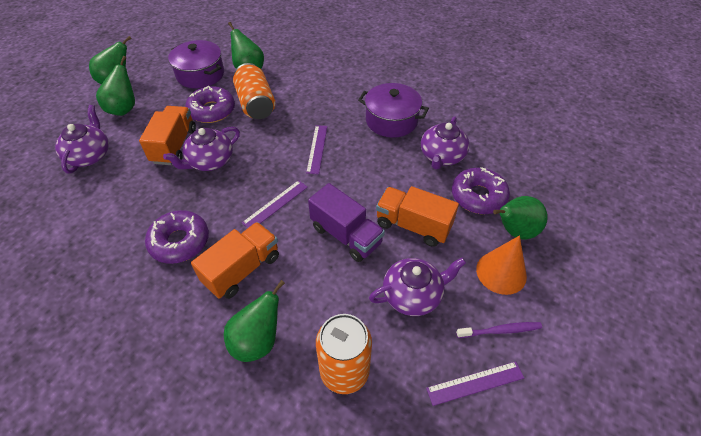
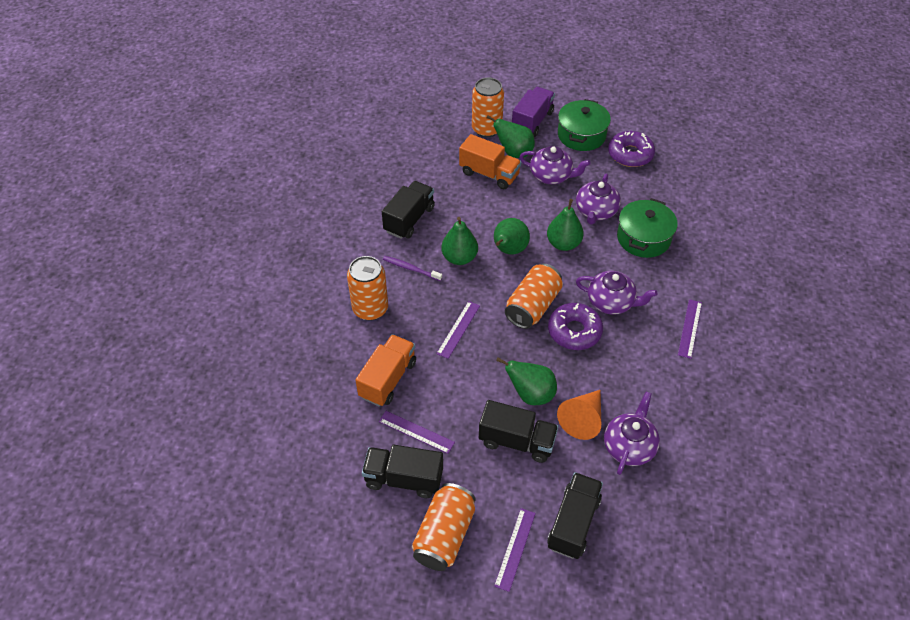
black truck: 0 -> 4
green pot: 0 -> 2
orange can: 2 -> 4
orange truck: 3 -> 2
purple donut: 3 -> 2
purple pot: 2 -> 0
purple ruler: 3 -> 4

